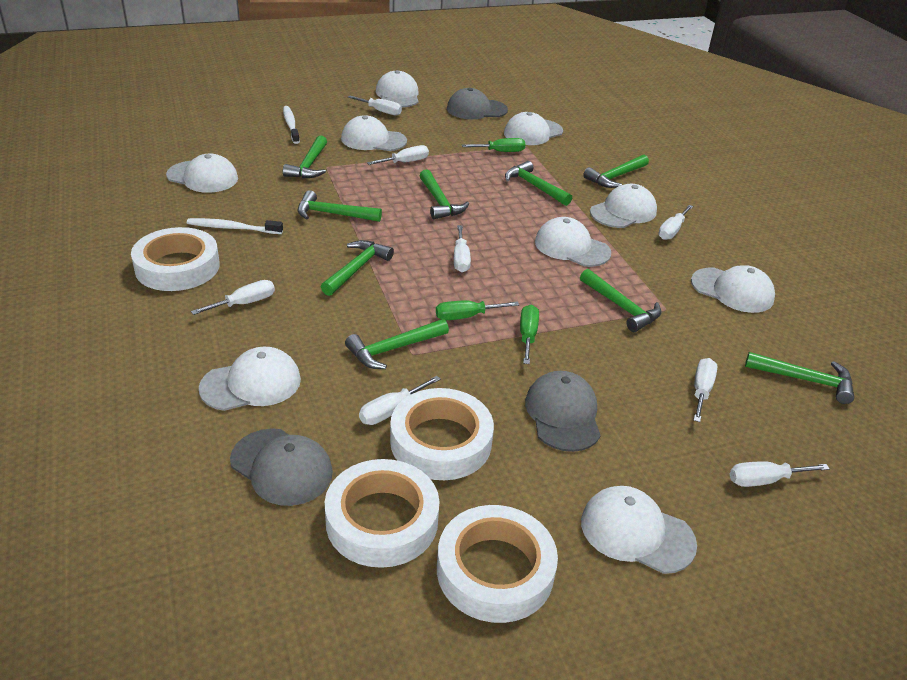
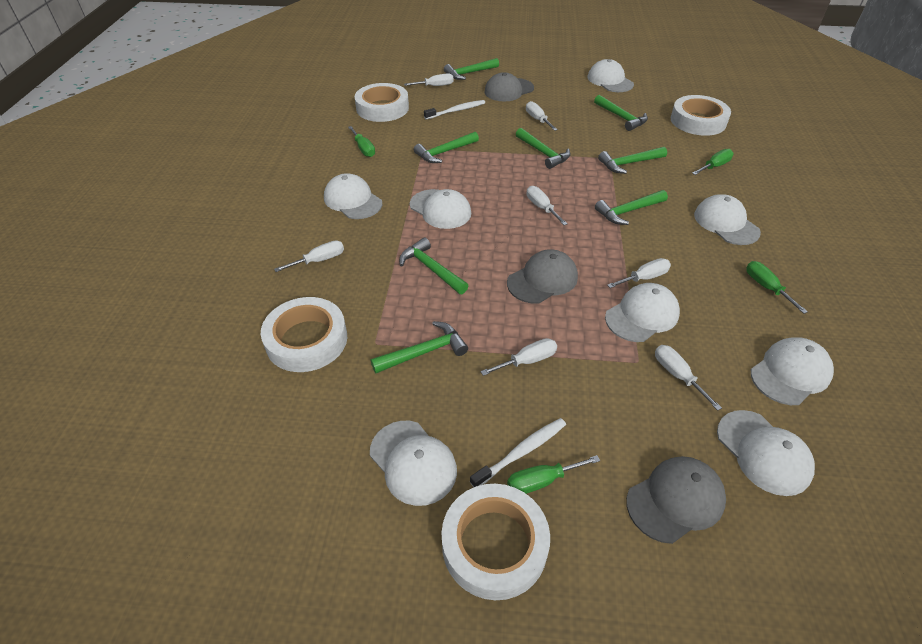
green hammer: 9 -> 8
green screwdriver: 3 -> 4
white cap: 9 -> 8
white screwdriver: 8 -> 7

